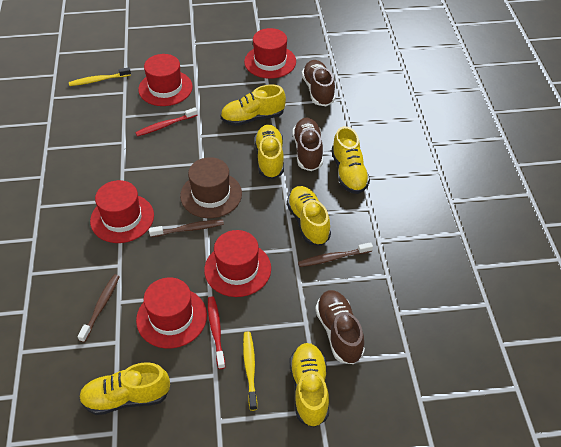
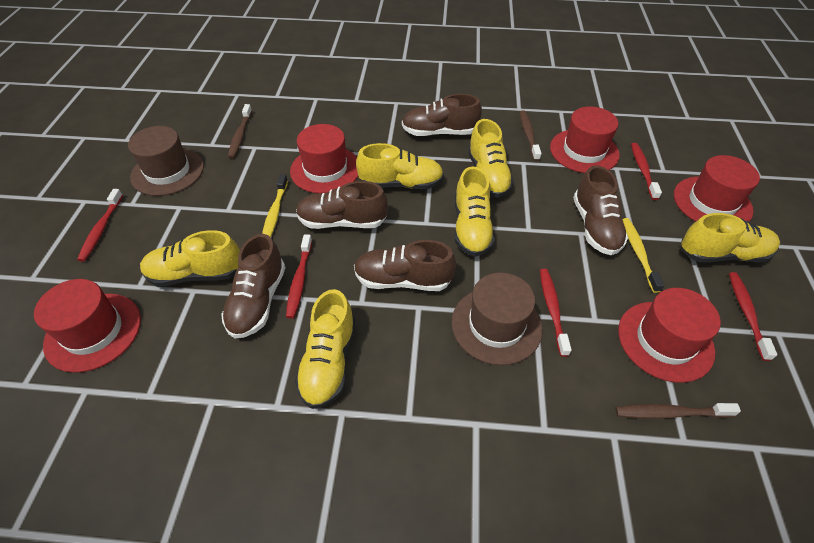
brown hat: 1 -> 2
brown shoe: 3 -> 5
red toothbrush: 2 -> 5

